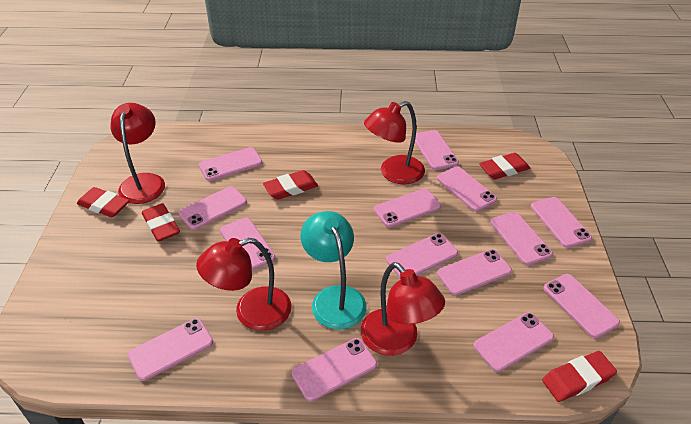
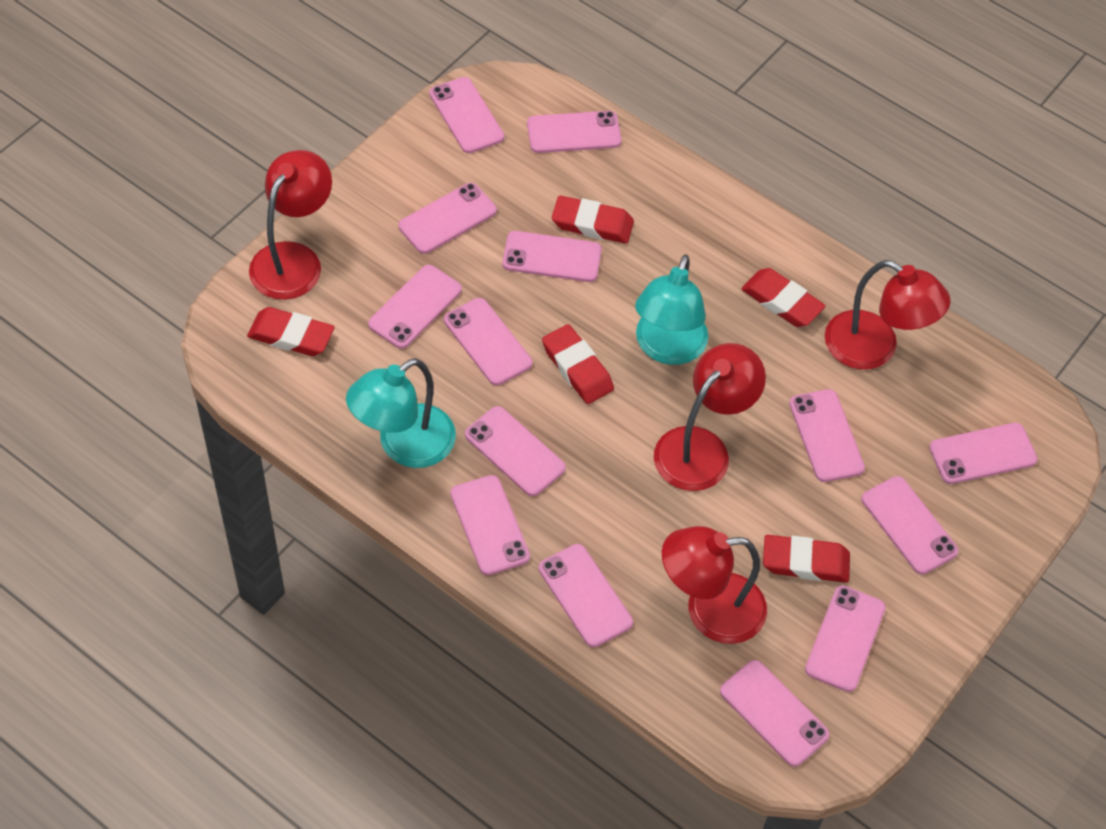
turquoise lamp: 1 -> 2

